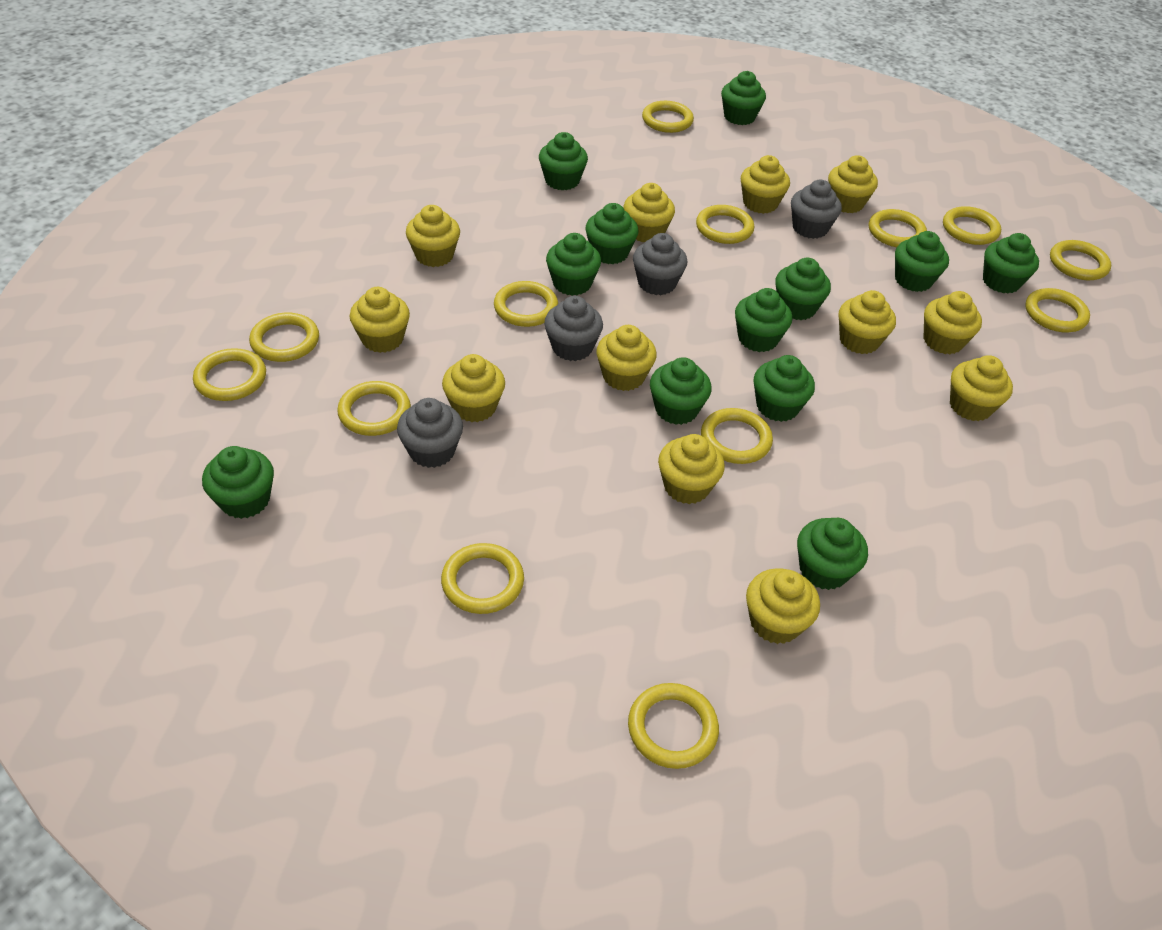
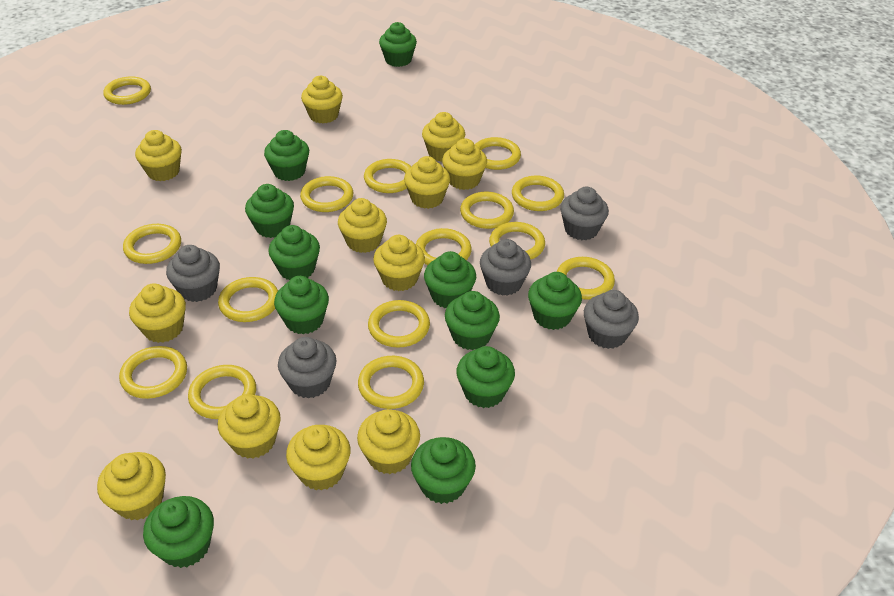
green cupcake: 12 -> 11
grey cupcake: 4 -> 5
yellow ring: 13 -> 15

